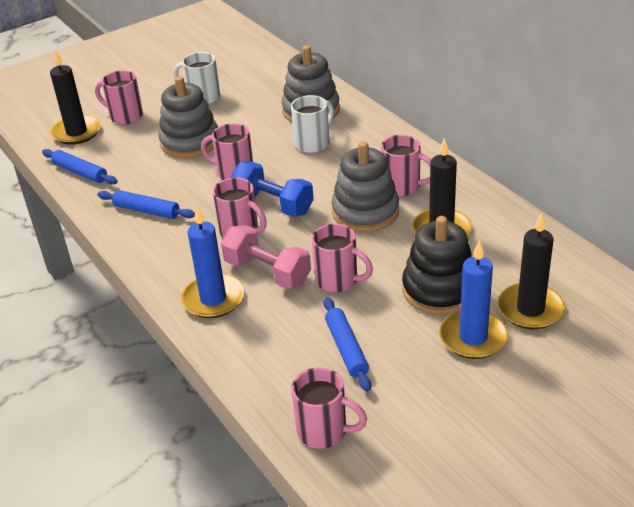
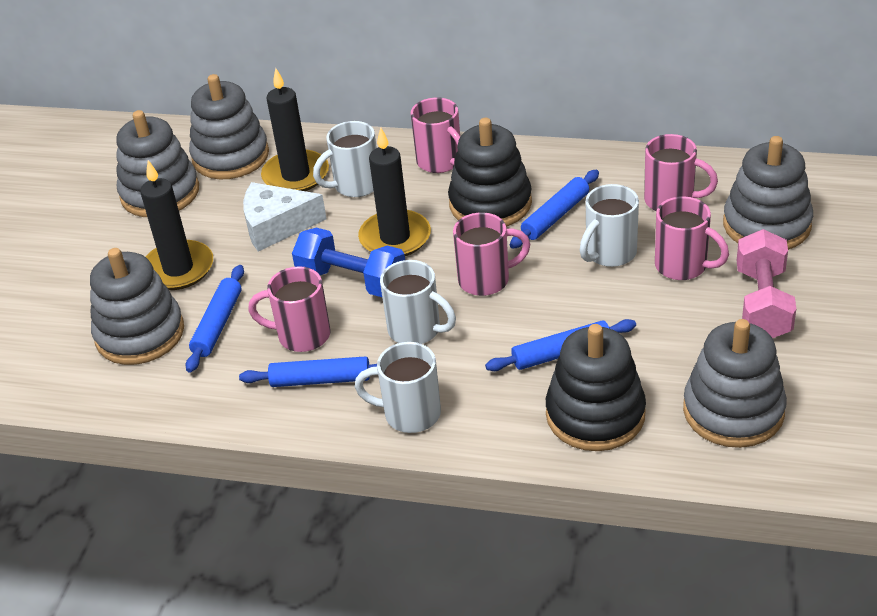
black stacking toy: 1 -> 2
blue candle: 2 -> 0
blue rolling pin: 3 -> 4
grey stacking toy: 3 -> 5
pink mug: 6 -> 5
white cheese: 0 -> 1
white mug: 2 -> 4

